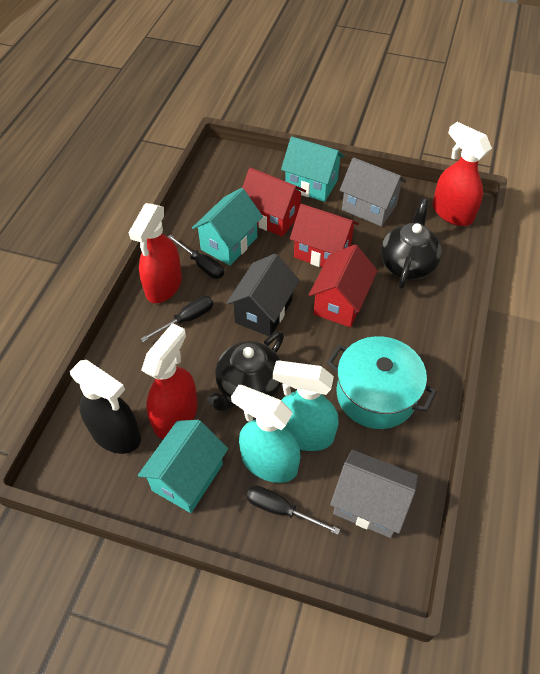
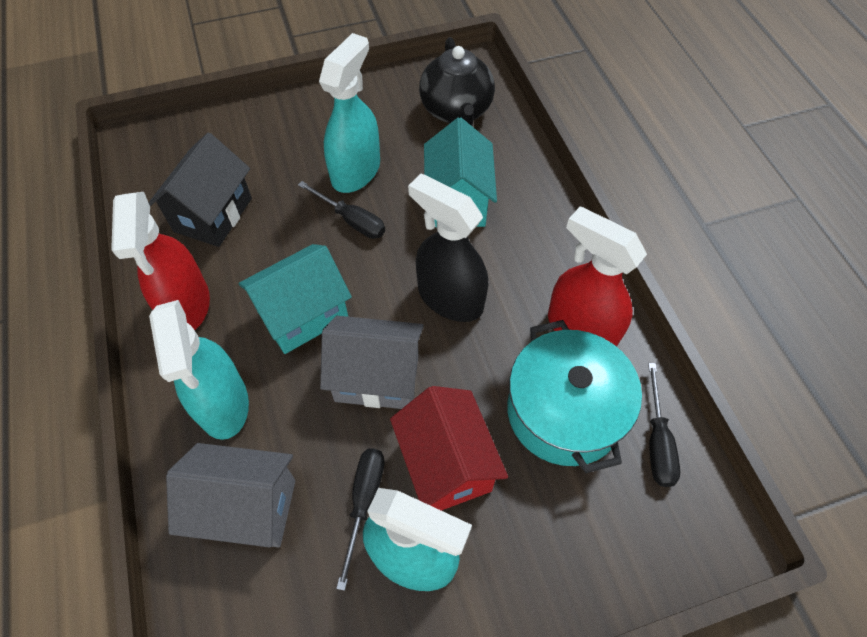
black teapot: 2 -> 1
red house: 3 -> 1
red spray bottle: 3 -> 2
turquoise house: 3 -> 2
turquoise spray bottle: 2 -> 3

